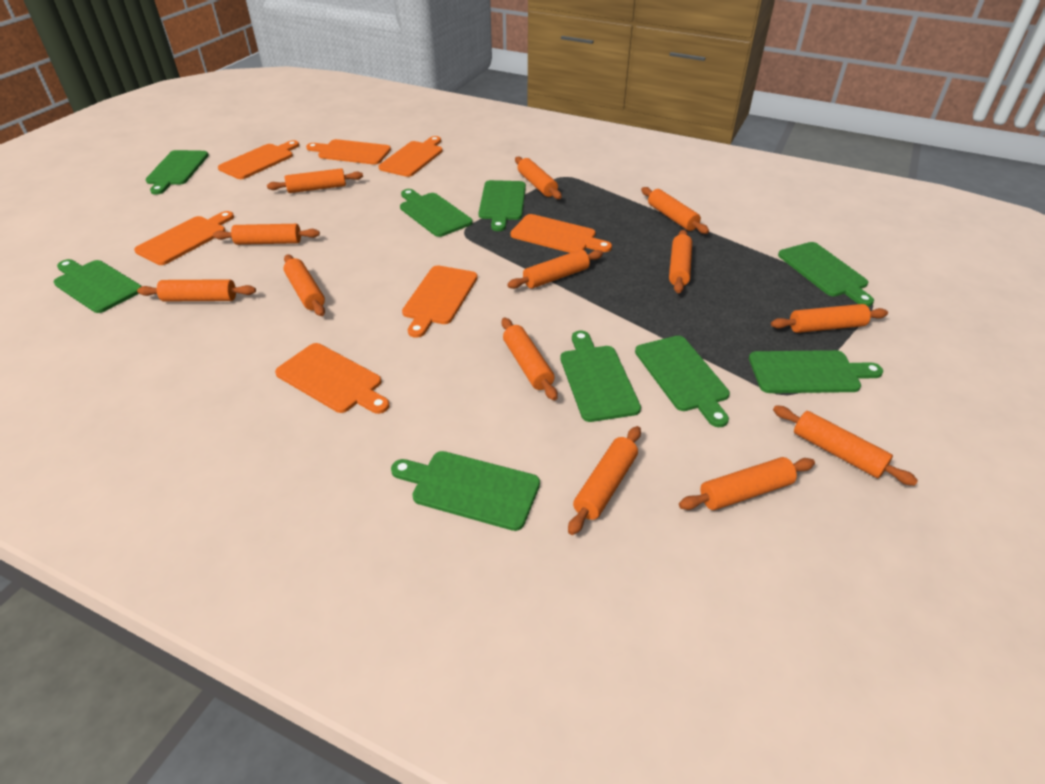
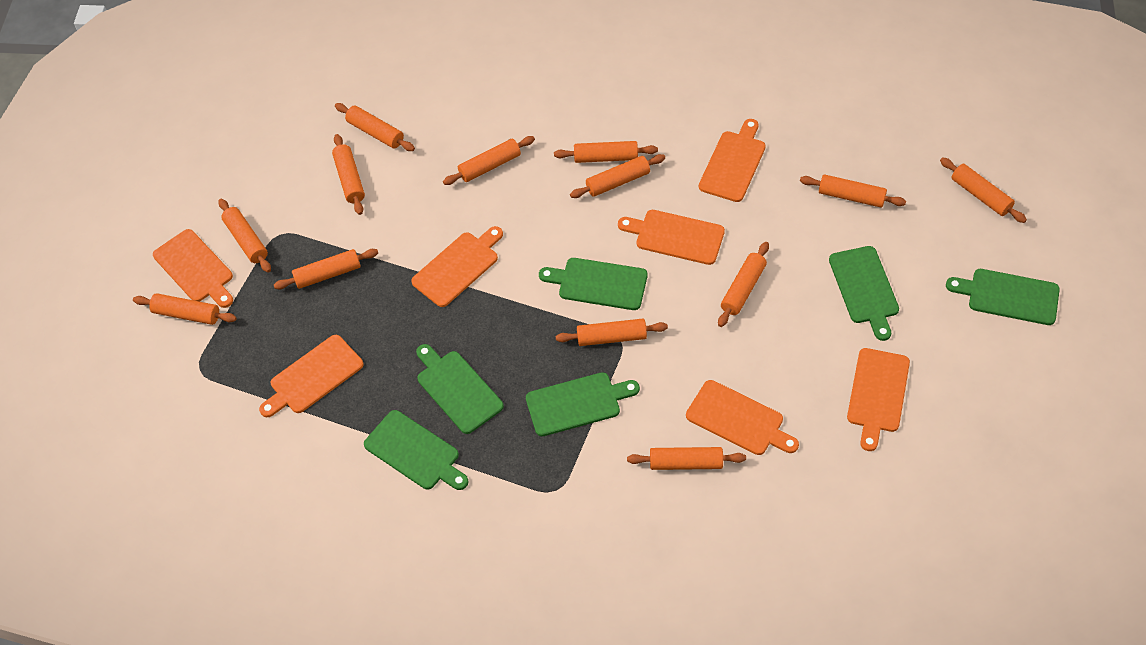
green cutting board: 9 -> 6

